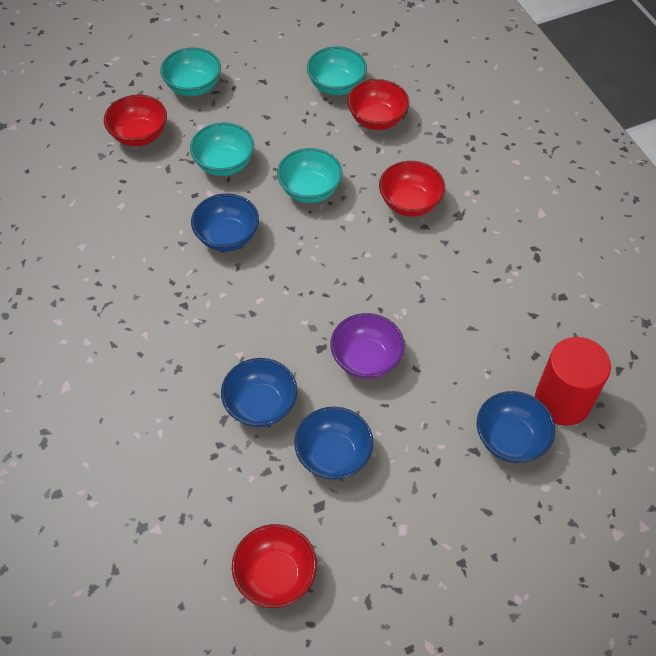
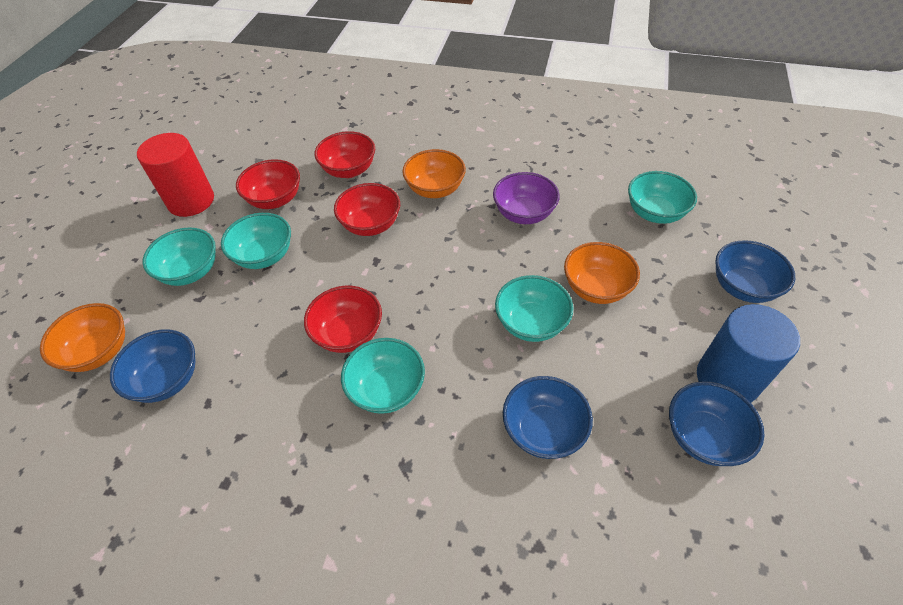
blue cylinder: 0 -> 1
orange bowl: 0 -> 3
turquoise bowl: 4 -> 5

